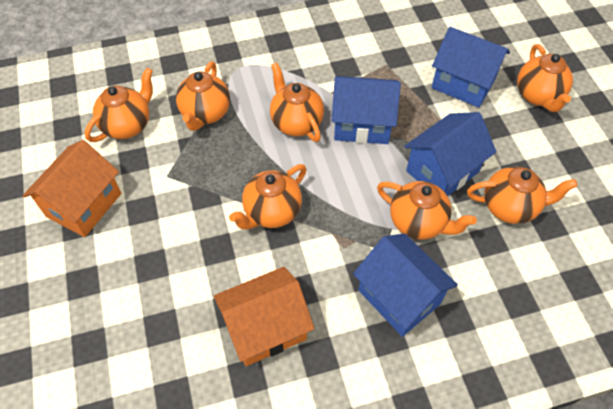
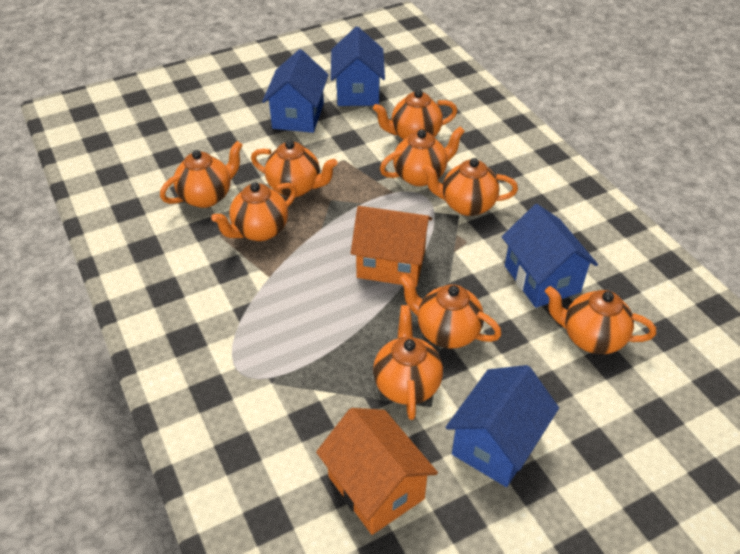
orange teapot: 7 -> 9

